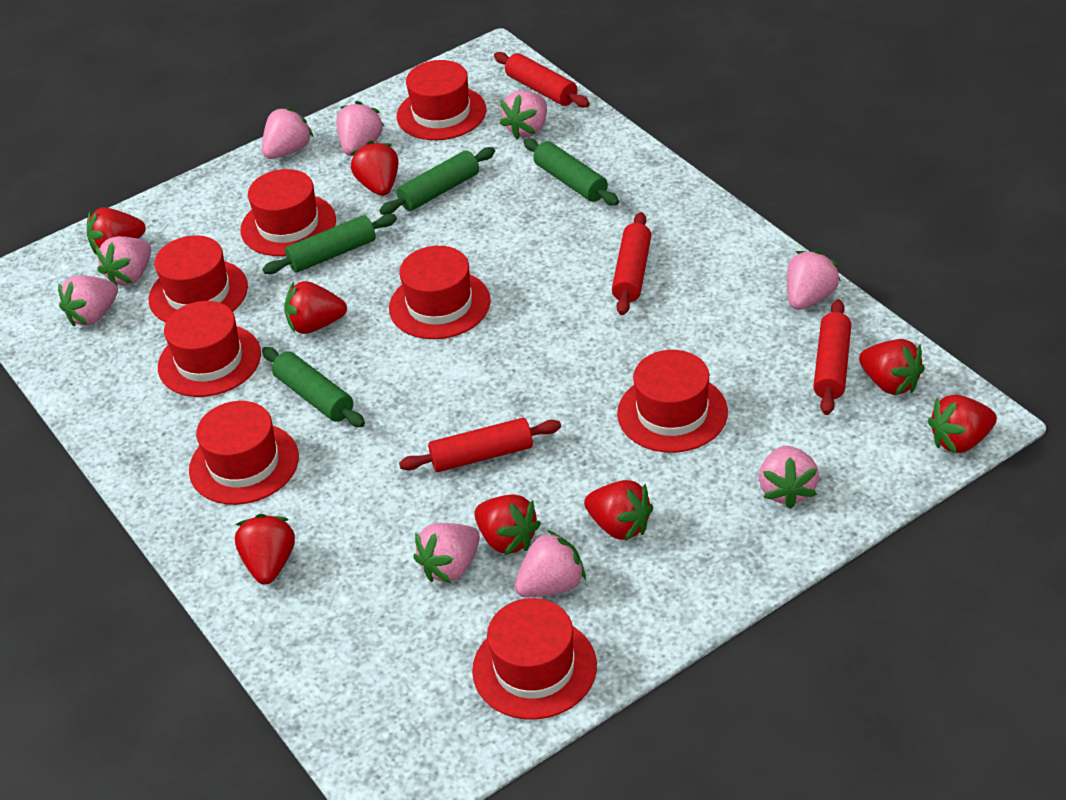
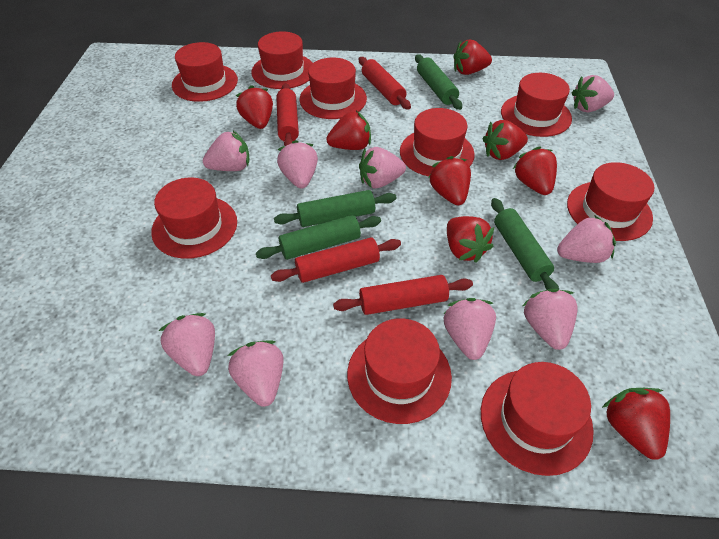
red hat: 8 -> 9

